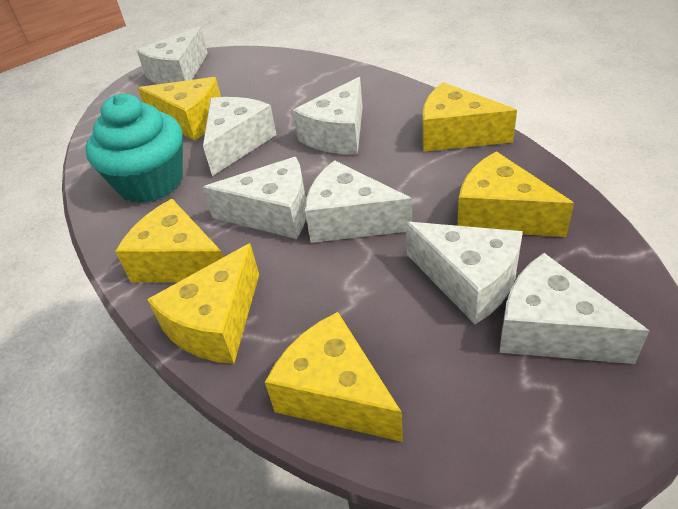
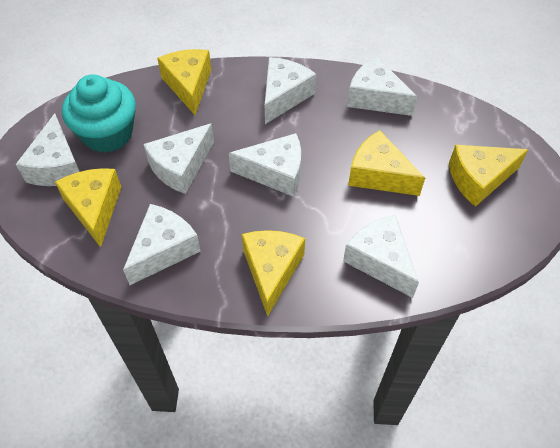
yellow cheese: 6 -> 5

